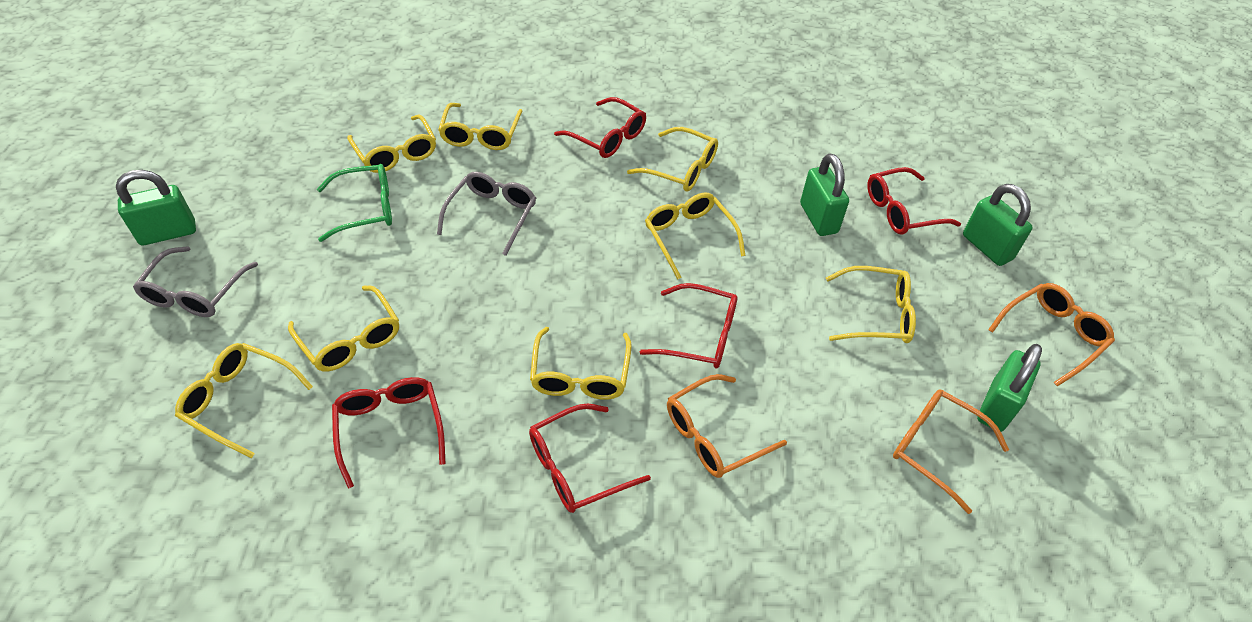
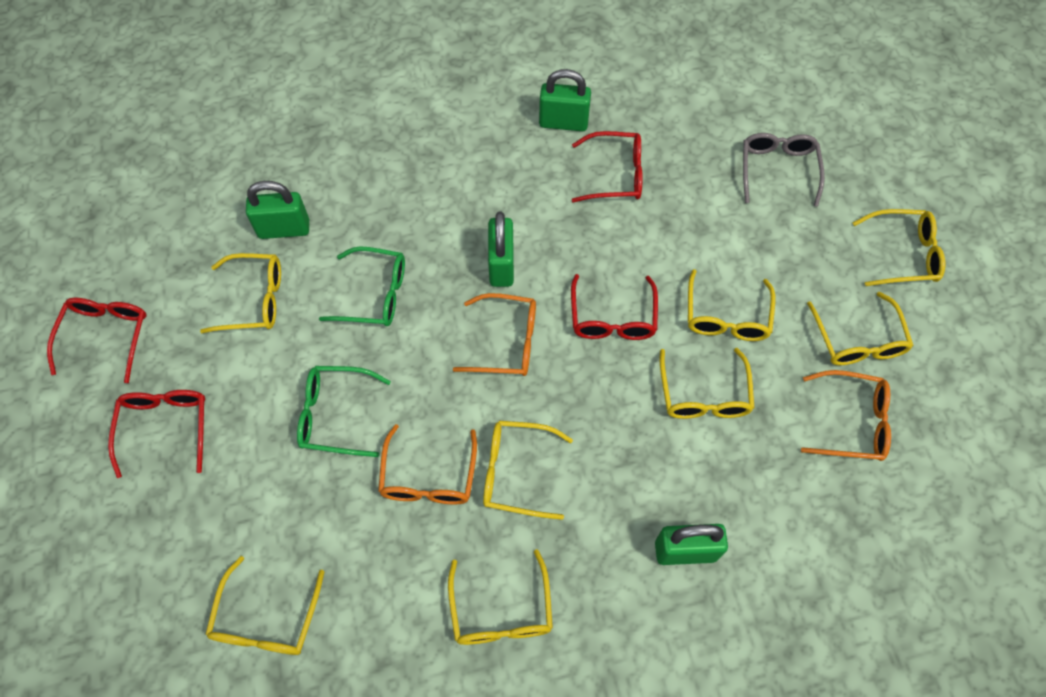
green glasses: 1 -> 2
grey glasses: 2 -> 1
red glasses: 5 -> 4

